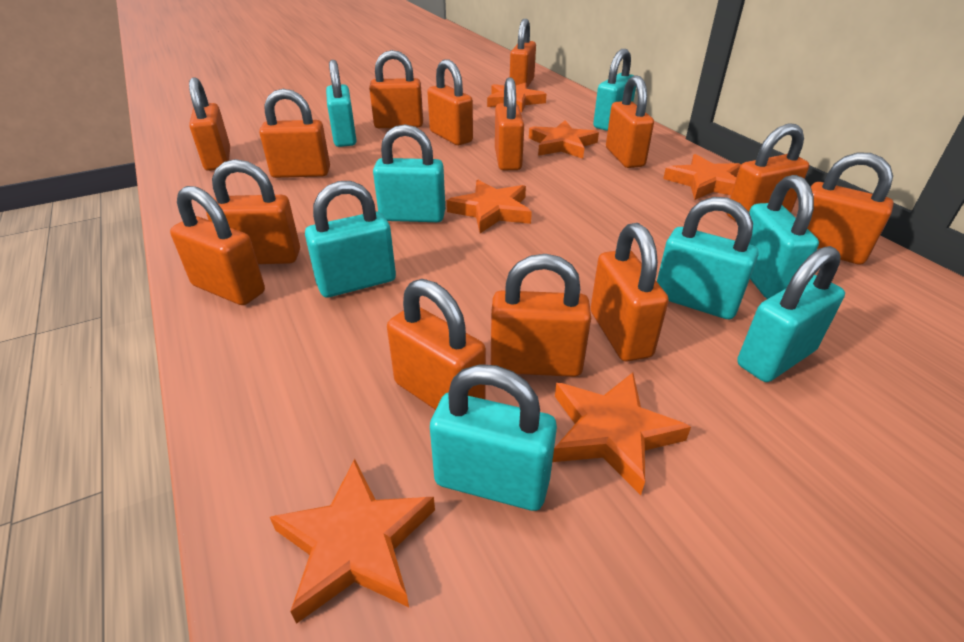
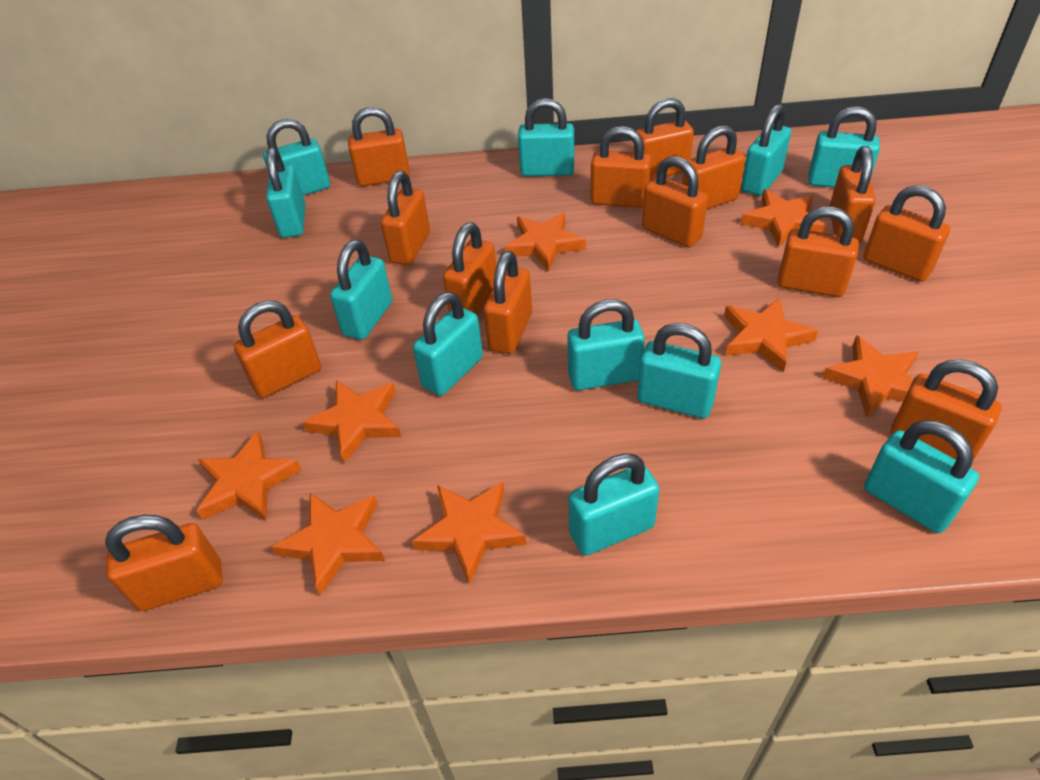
orange star: 6 -> 8
turquoise padlock: 8 -> 11

